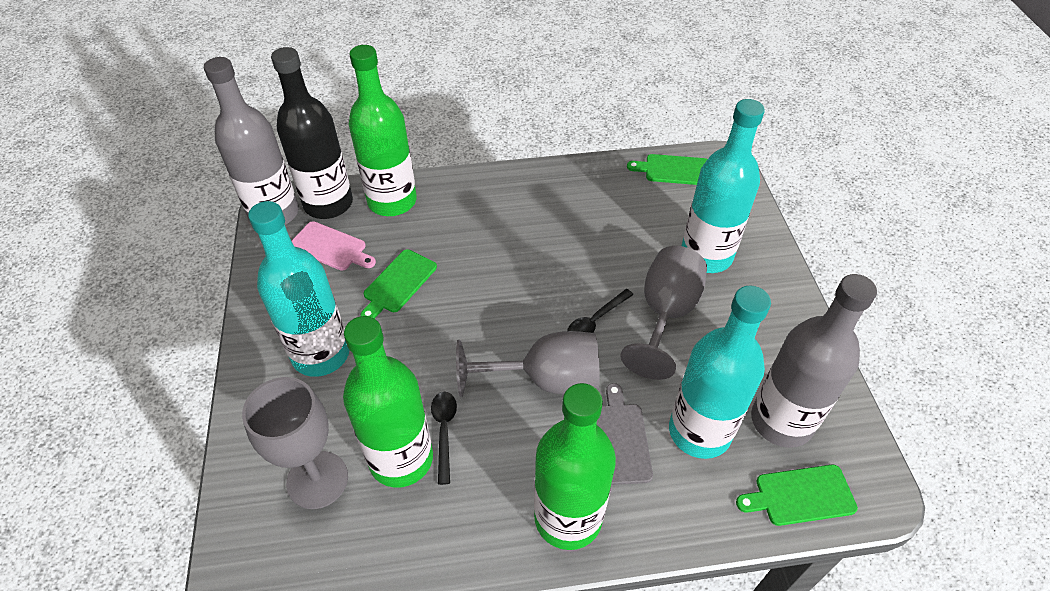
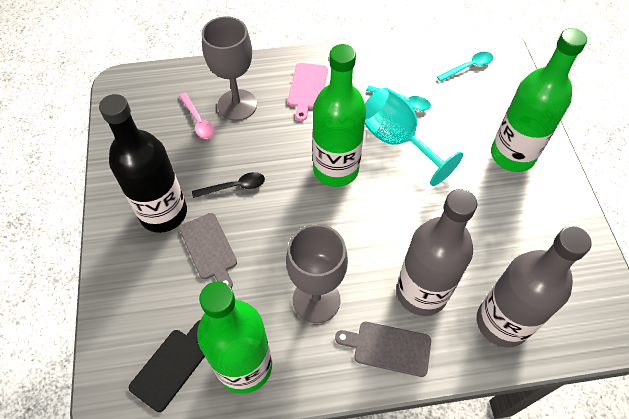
black cutting board: 0 -> 1
black spoon: 2 -> 1
green cutting board: 3 -> 0
grey cutting board: 1 -> 2
grey goblet: 3 -> 2
pink spoon: 0 -> 1
turquoise bottle: 3 -> 0
turquoise goblet: 0 -> 1
turquoise spoon: 0 -> 2

